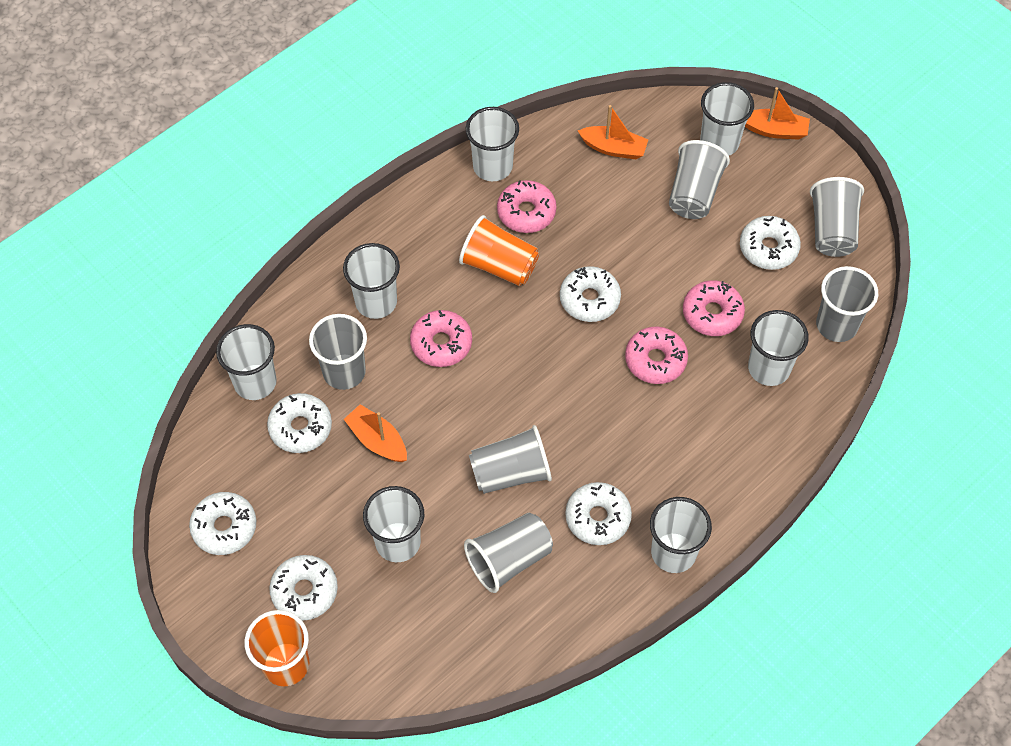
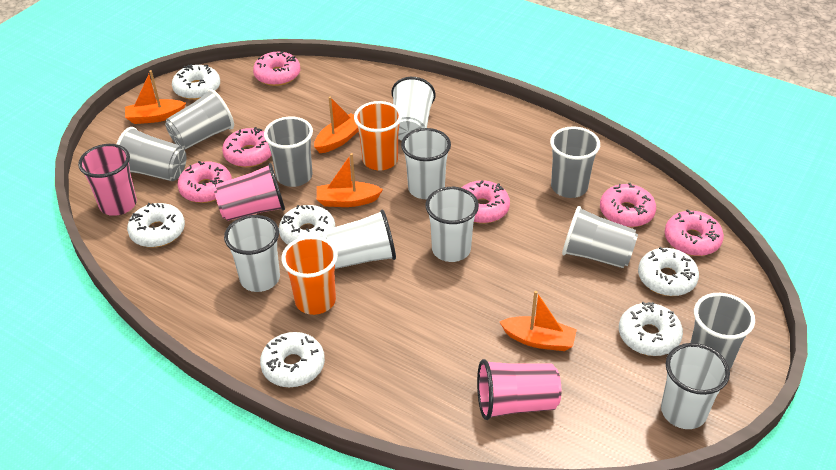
orange boat: 3 -> 4
pink cup: 0 -> 3
pink donut: 4 -> 6
white cup: 7 -> 6

